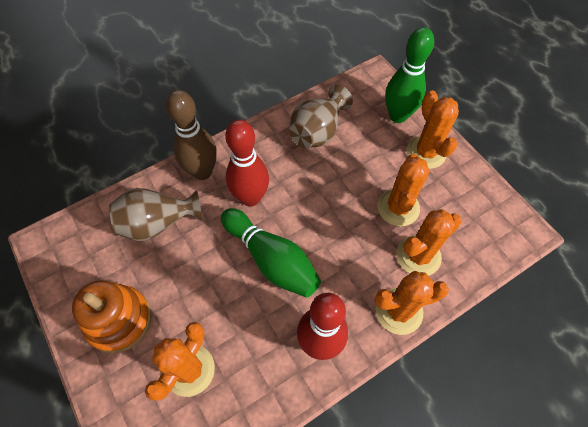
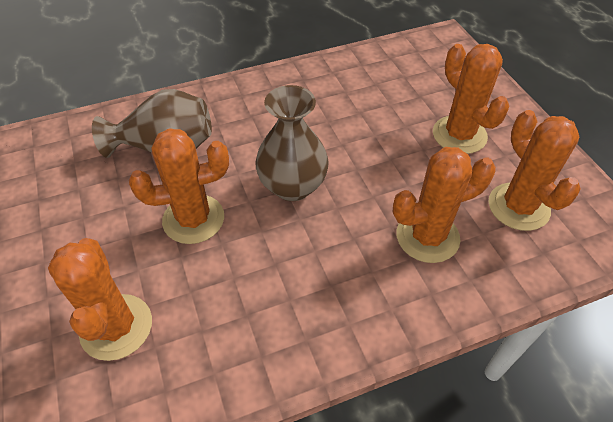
brown bowling pin: 1 -> 0
green bowling pin: 2 -> 0
orange stacking toy: 1 -> 0
red bowling pin: 2 -> 0

